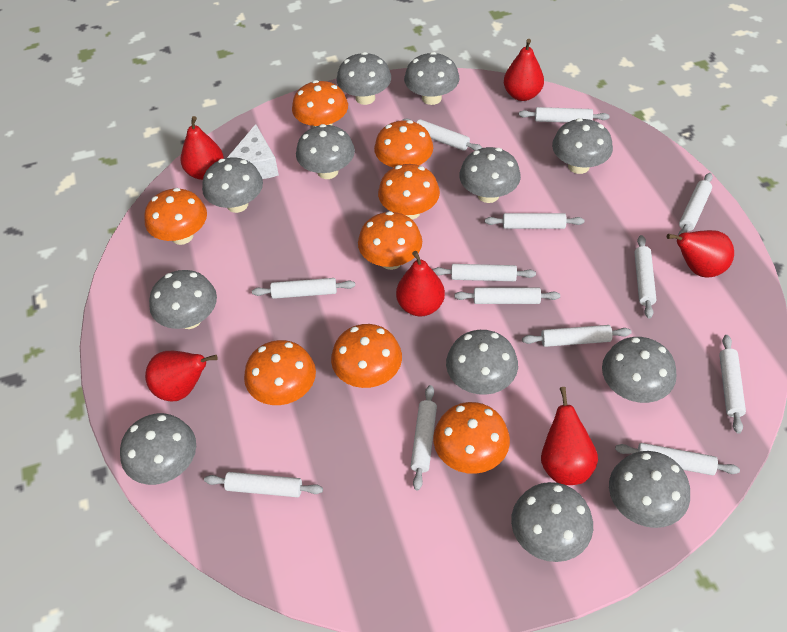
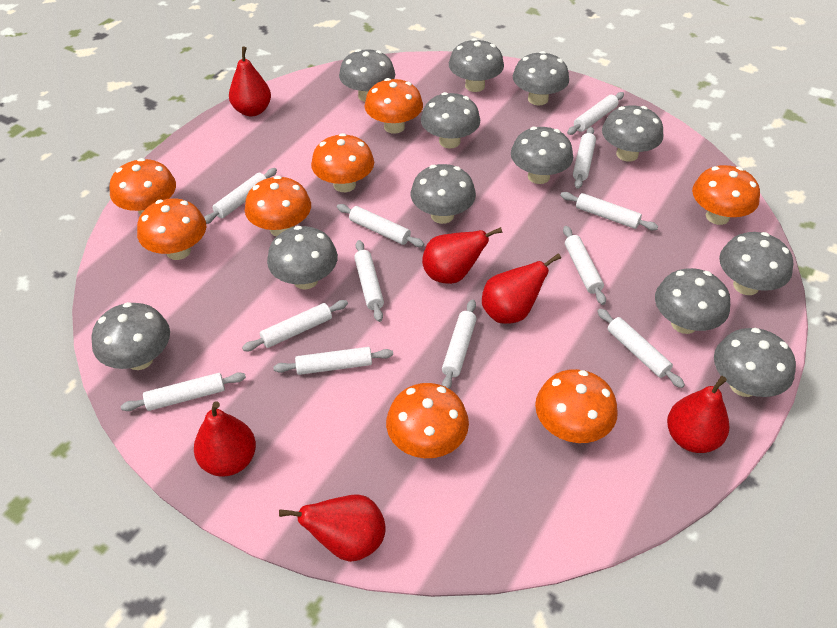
white cheese: 1 -> 0
white rolling pin: 13 -> 12

